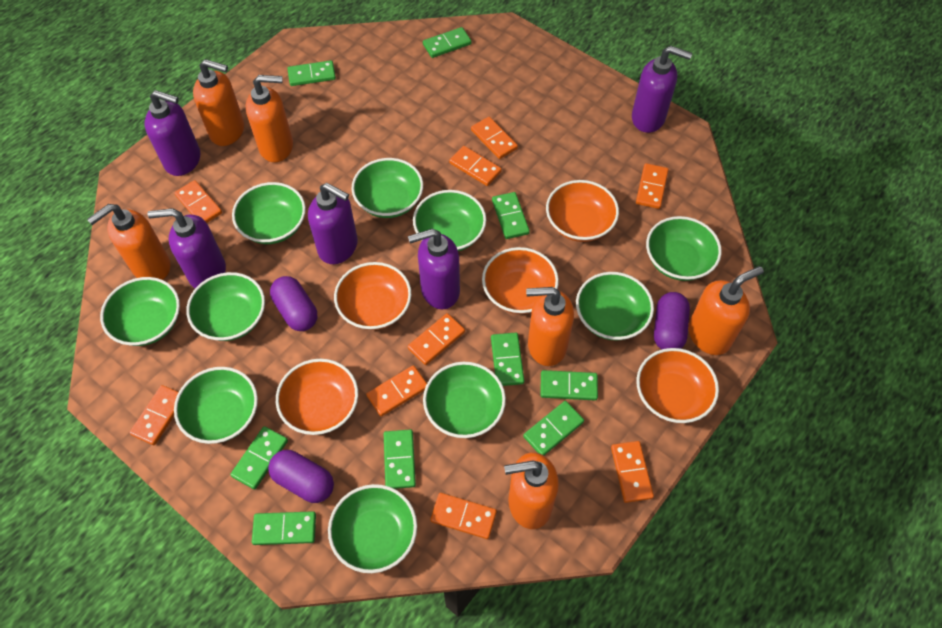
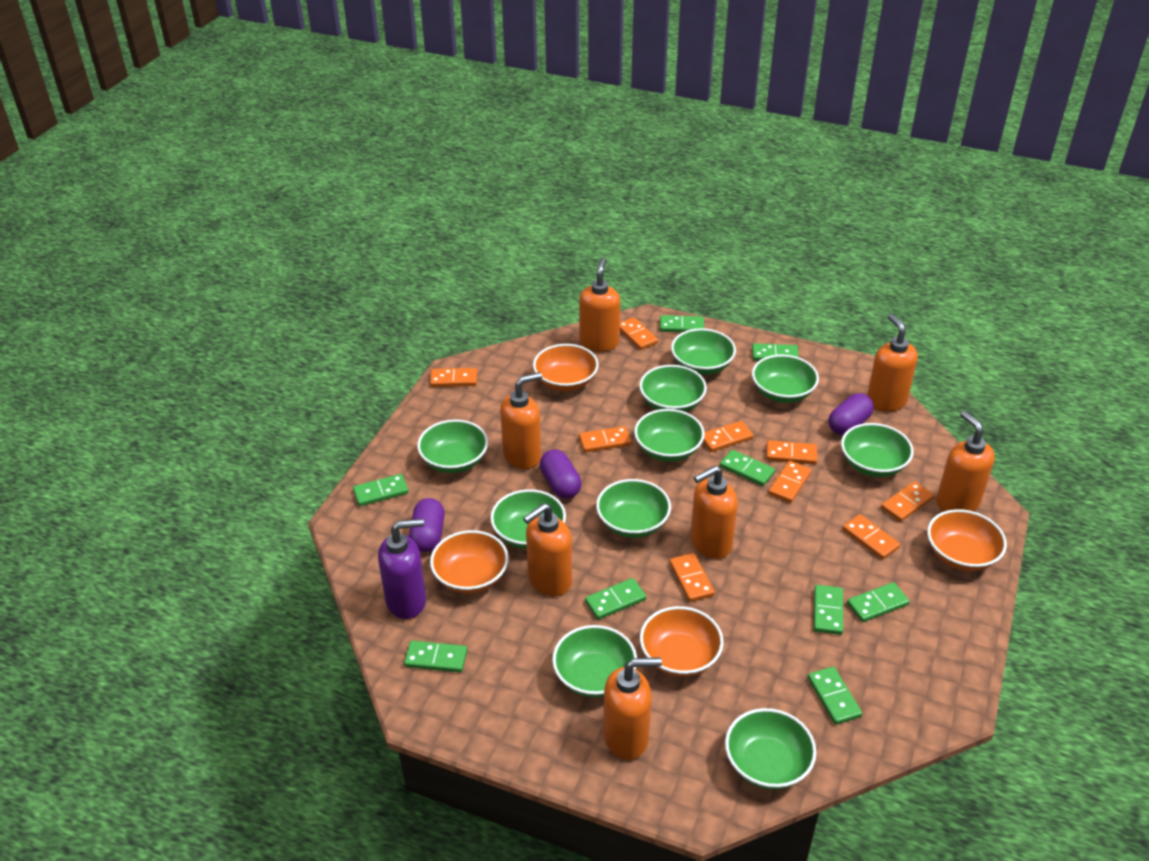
orange bowl: 5 -> 4
orange soap dispenser: 6 -> 7
purple soap dispenser: 5 -> 1

